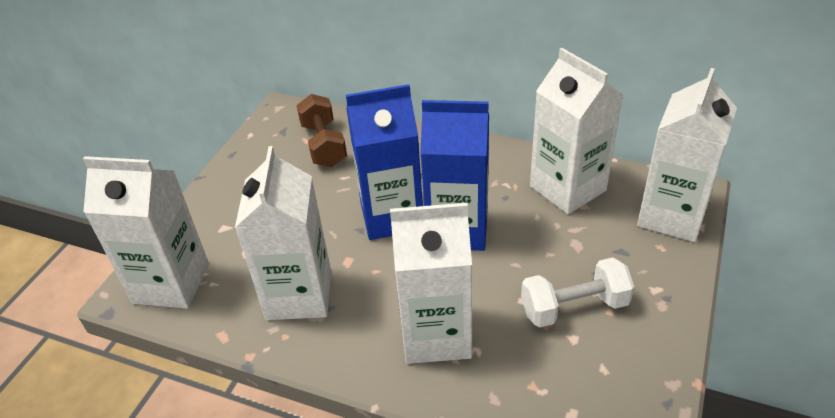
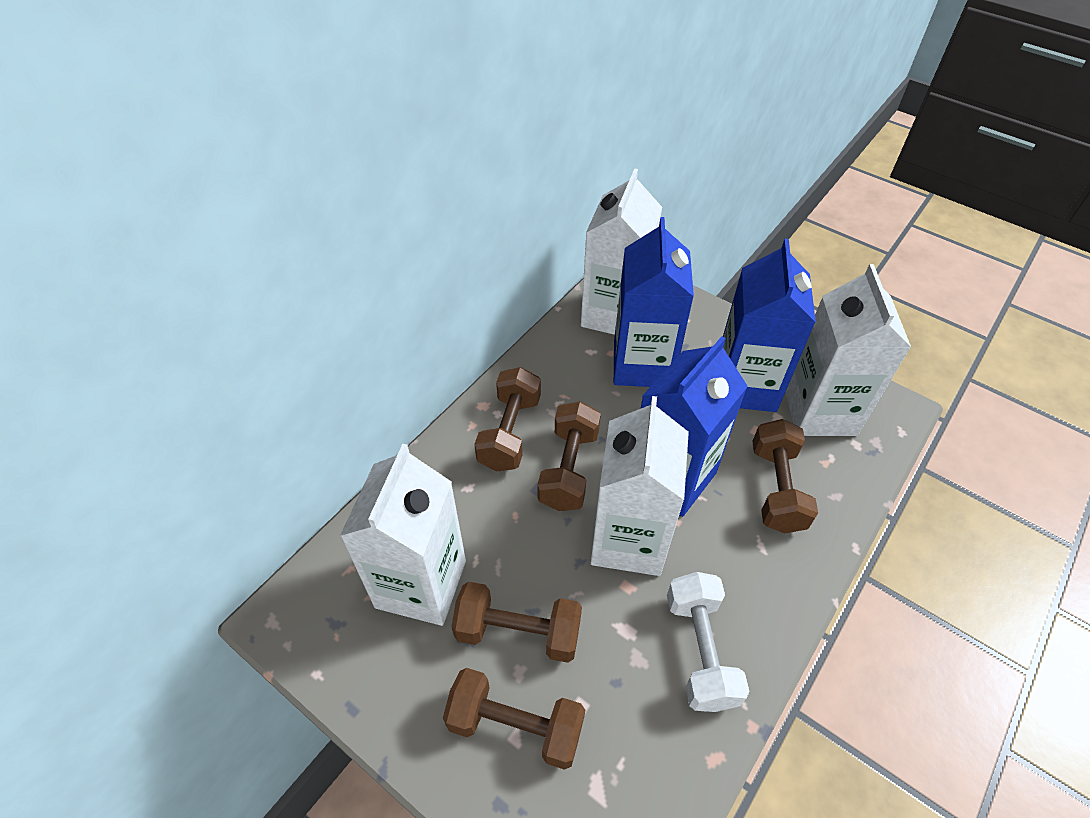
blue carton: 2 -> 3
brown dumbbell: 1 -> 5
white carton: 5 -> 4

